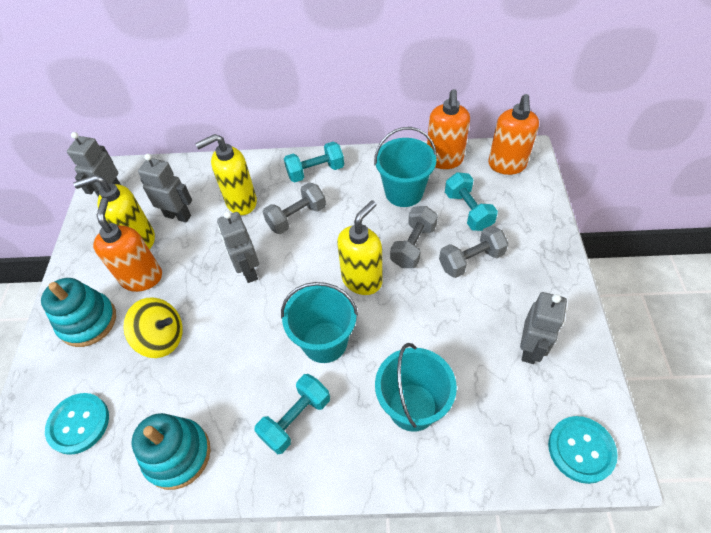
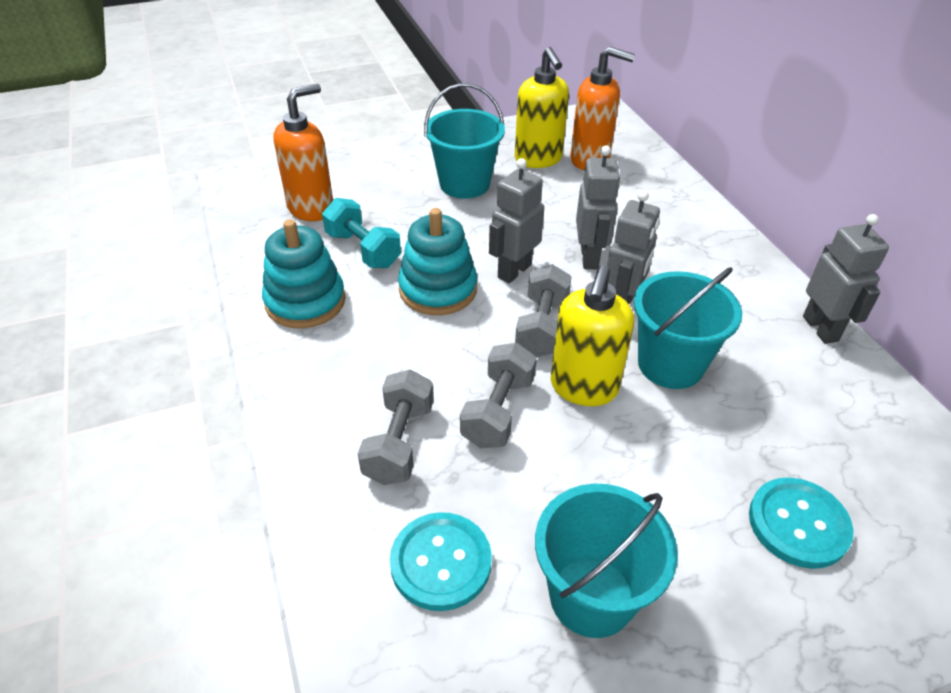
orange soap dispenser: 3 -> 2
turquoise dumbbell: 3 -> 1
yellow soap dispenser: 3 -> 2
yellow spinning top: 1 -> 0

